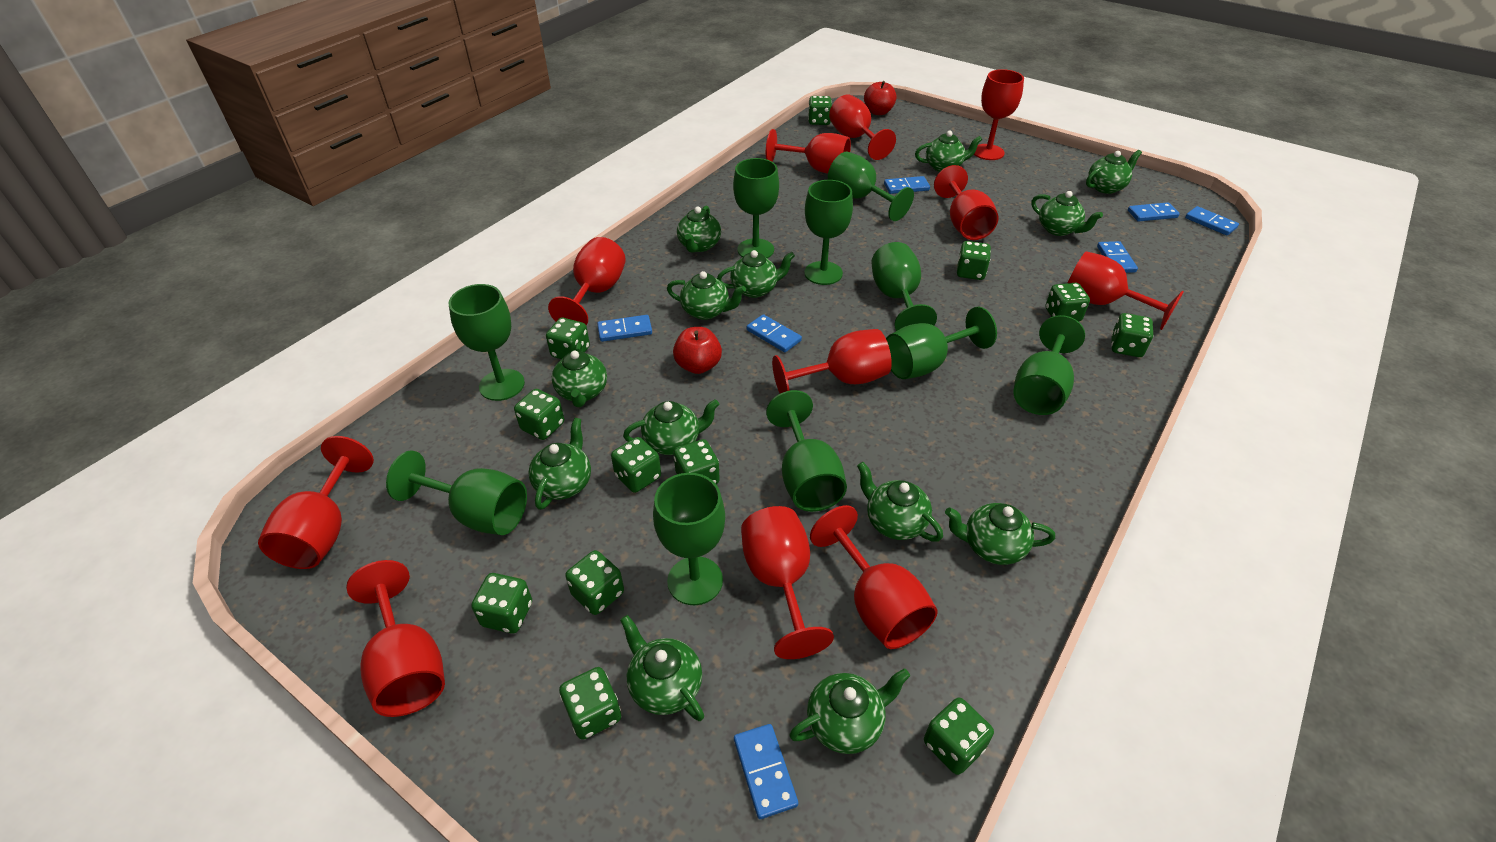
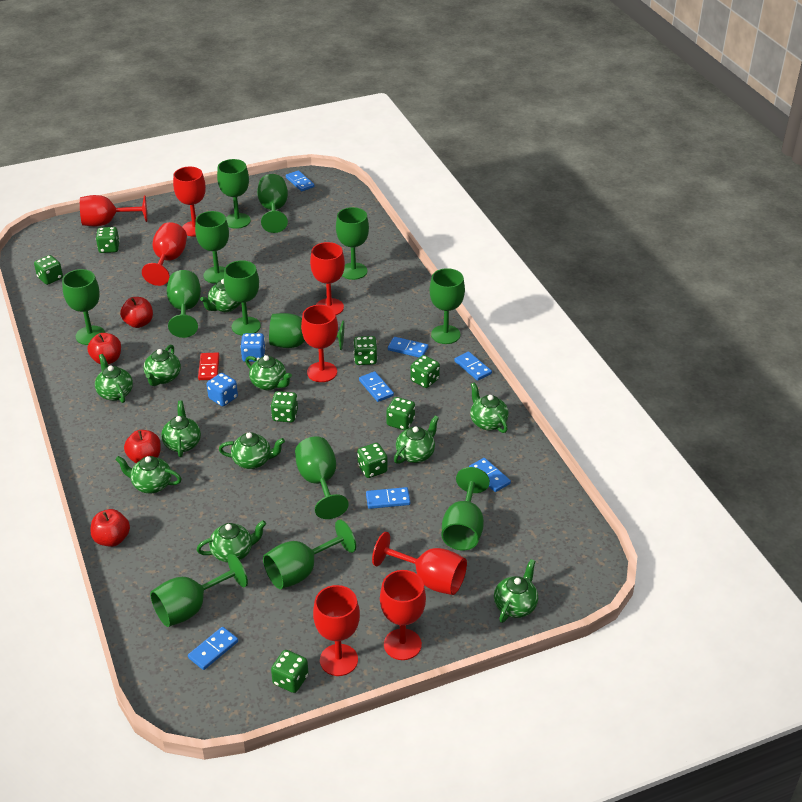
blue dice: 0 -> 2
green dice: 12 -> 8
green goblet: 10 -> 13
green teapot: 13 -> 11
red apple: 2 -> 4
red domino: 0 -> 1
red goblet: 11 -> 8

